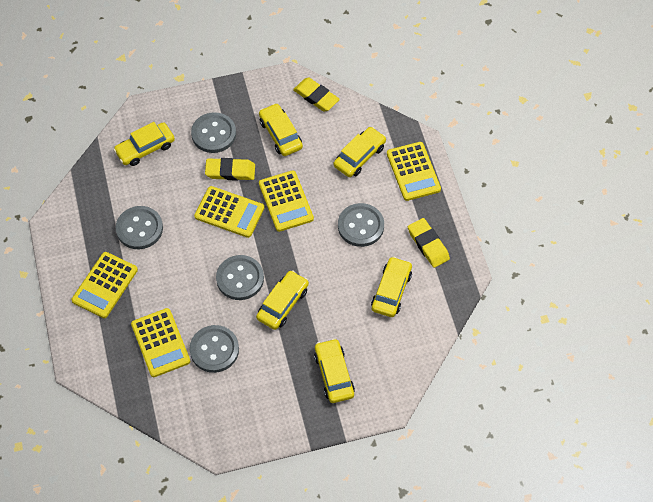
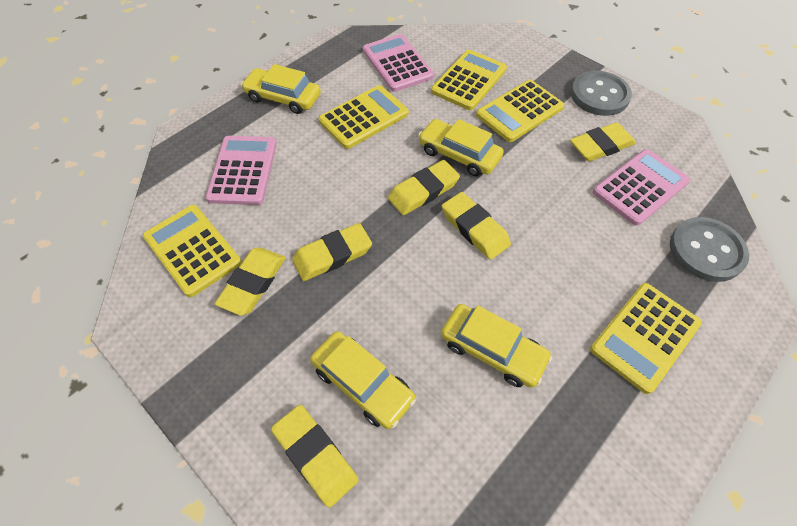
grey button: 5 -> 2
pink calculator: 0 -> 3
yellow car: 6 -> 4
yellow eraser: 3 -> 6

